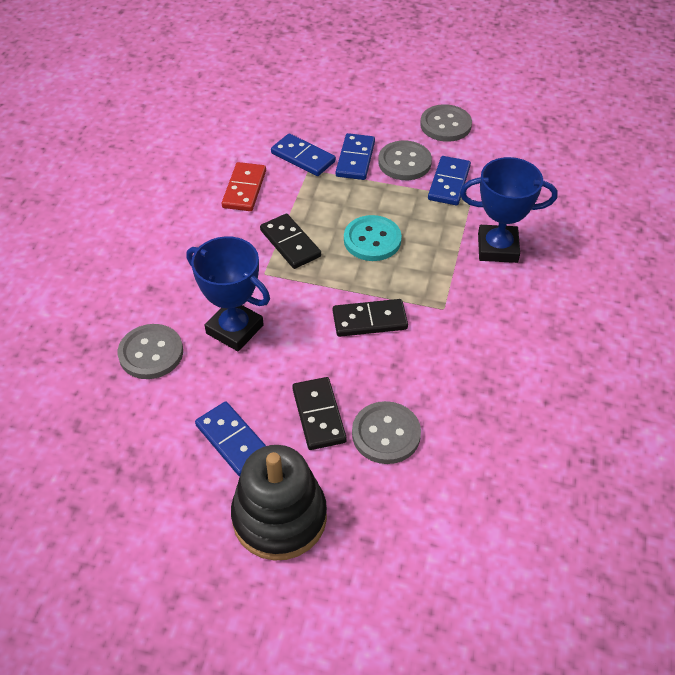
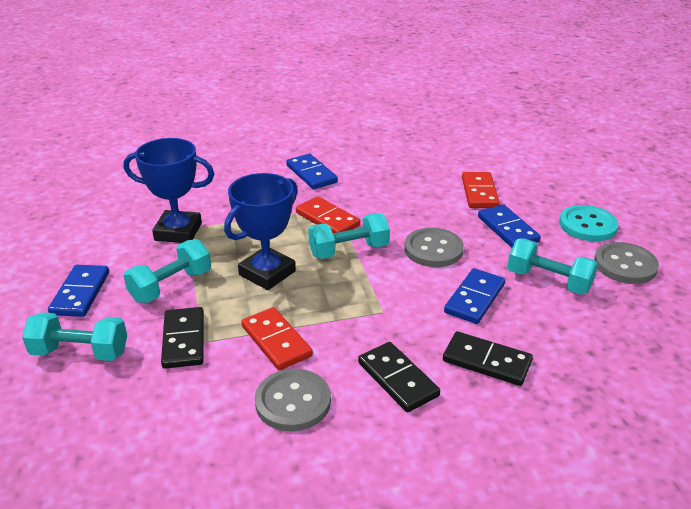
black stacking toy: 1 -> 0
grey button: 4 -> 3
red domino: 1 -> 3
turquoise dumbbell: 0 -> 4

